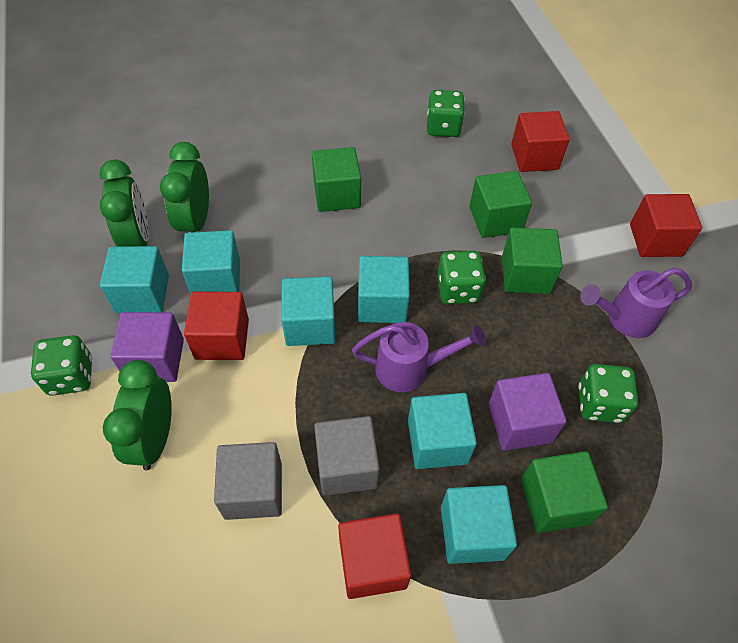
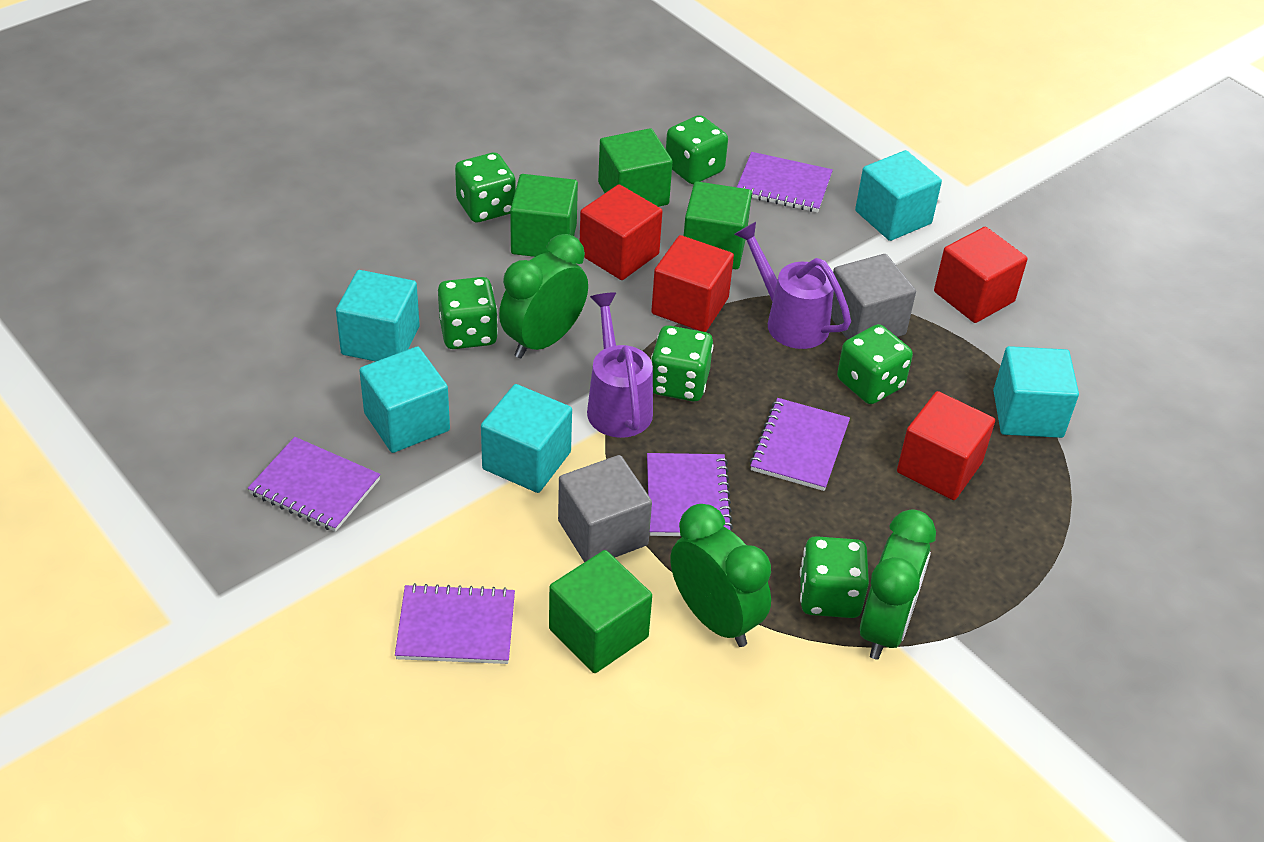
green dice: 4 -> 6
purple cube: 2 -> 0
purple notebook: 0 -> 5
turquoise cube: 6 -> 5

